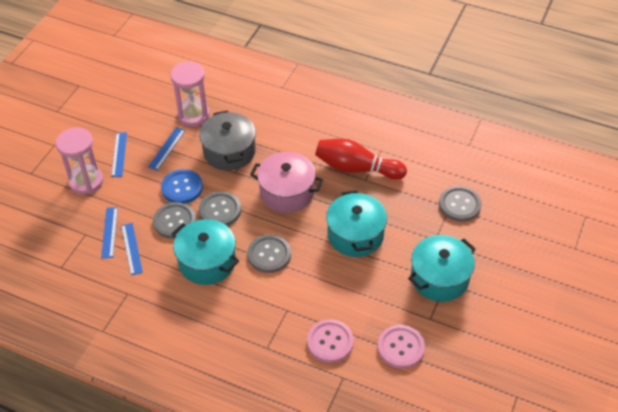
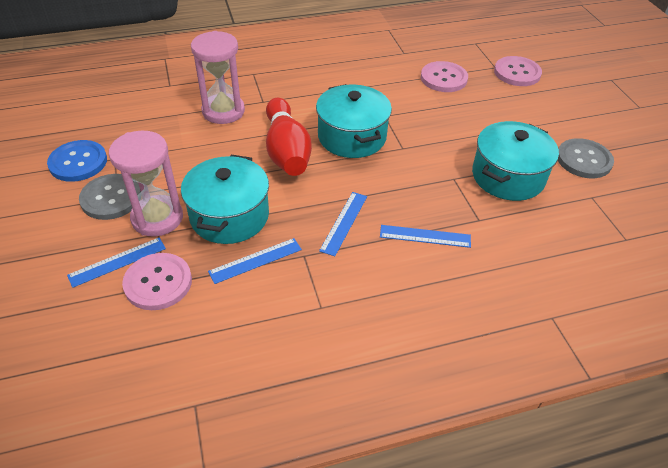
grey button: 4 -> 2
grey pot: 1 -> 0
pink button: 2 -> 3
pink pot: 1 -> 0

